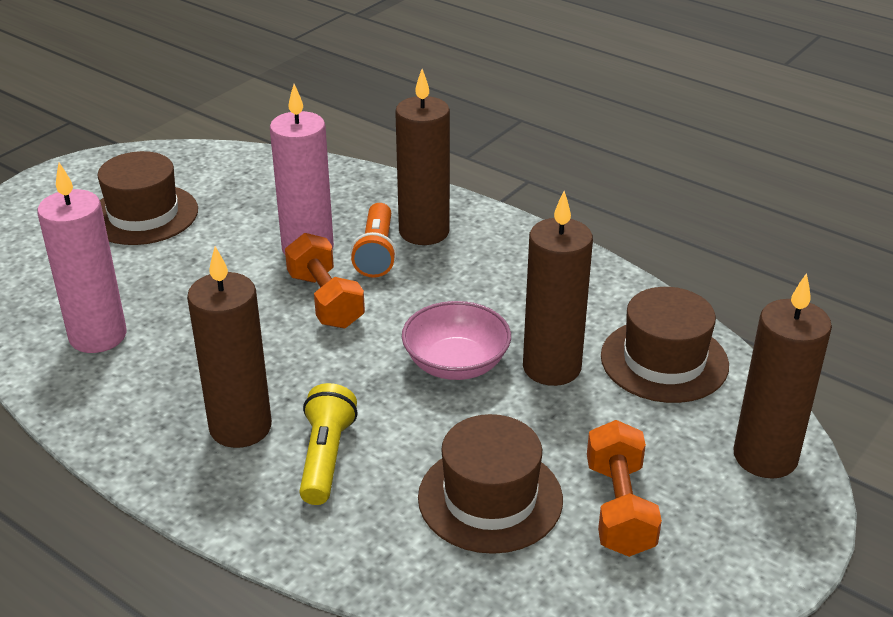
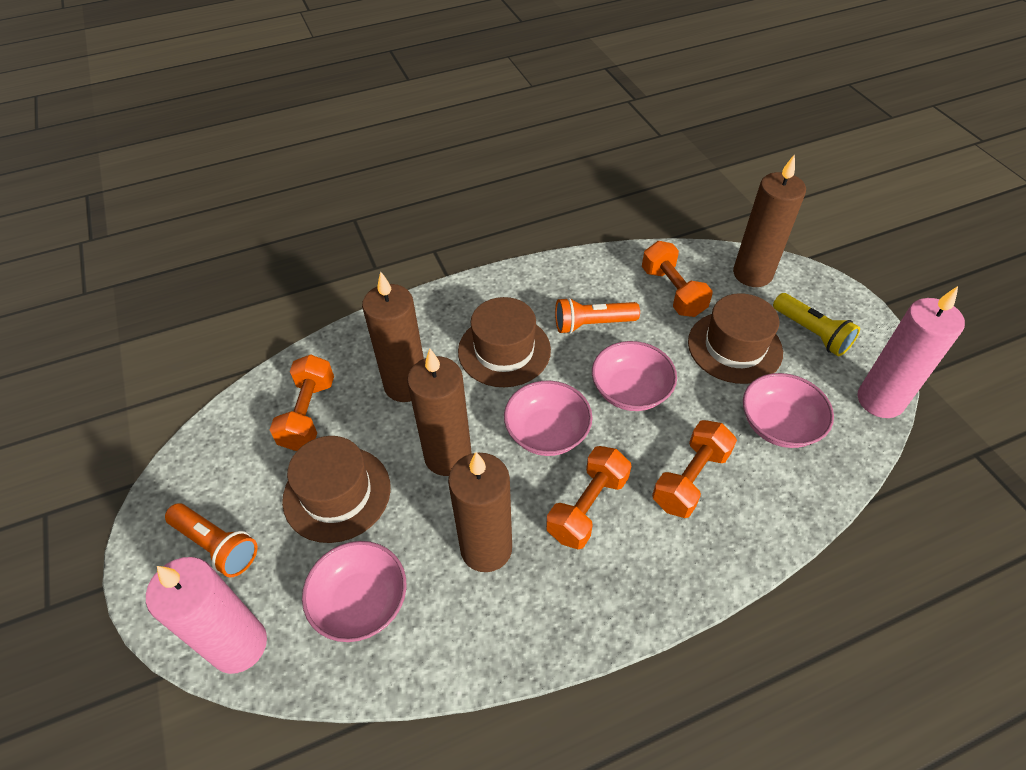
orange dumbbell: 2 -> 4
orange flashlight: 1 -> 2
pink bowl: 1 -> 4

